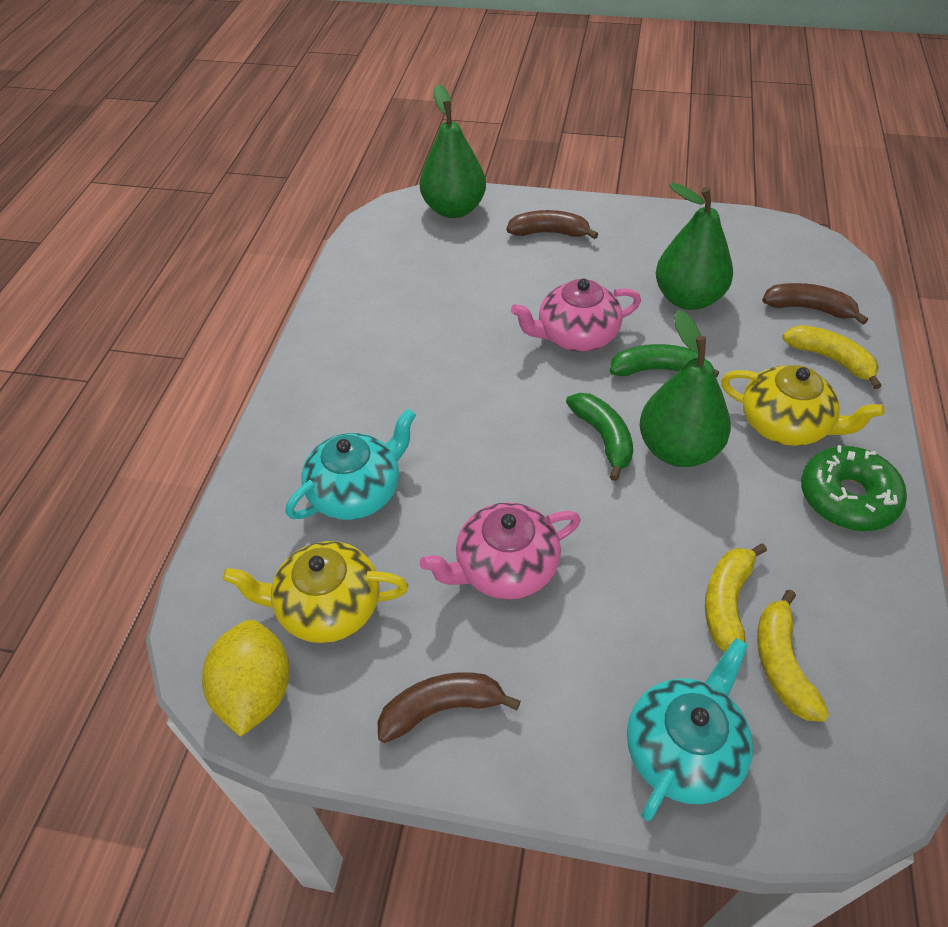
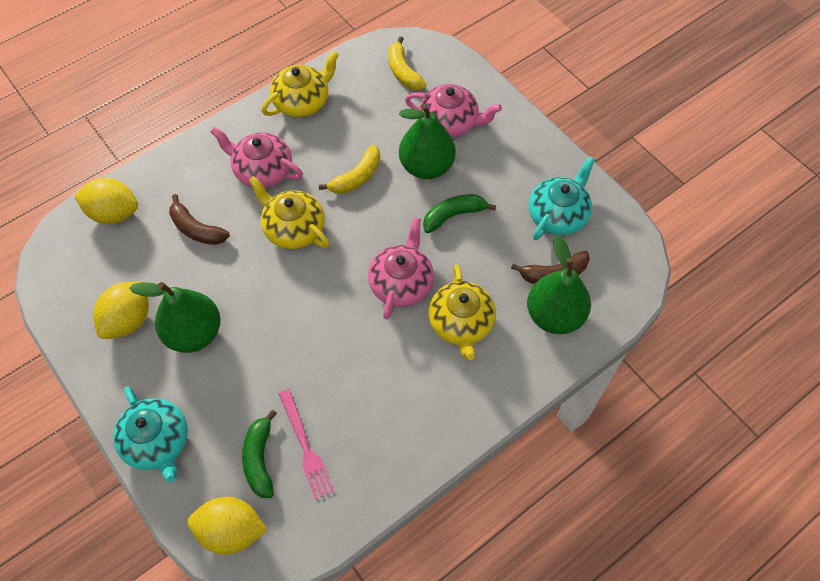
brown banana: 3 -> 2
green donut: 1 -> 0
pink fork: 0 -> 1
pink teapot: 2 -> 3
yellow banana: 3 -> 2
yellow lemon: 1 -> 3
yellow teapot: 2 -> 3

